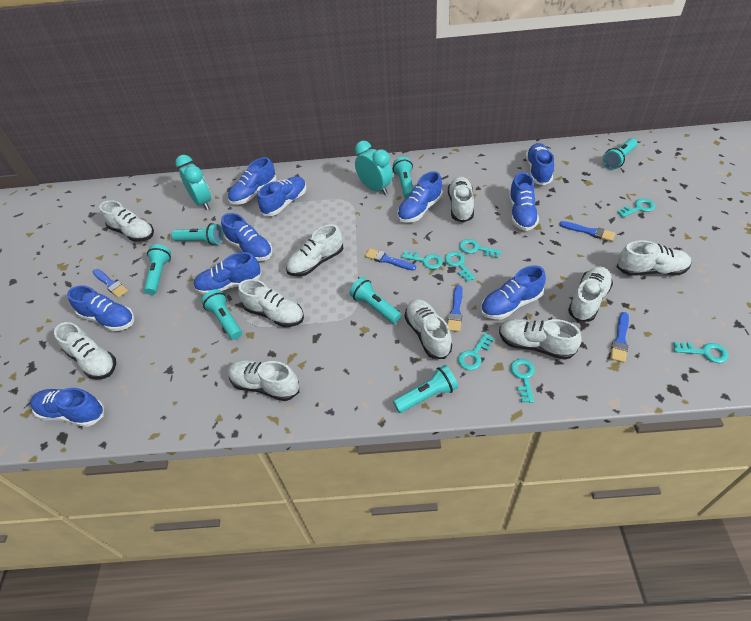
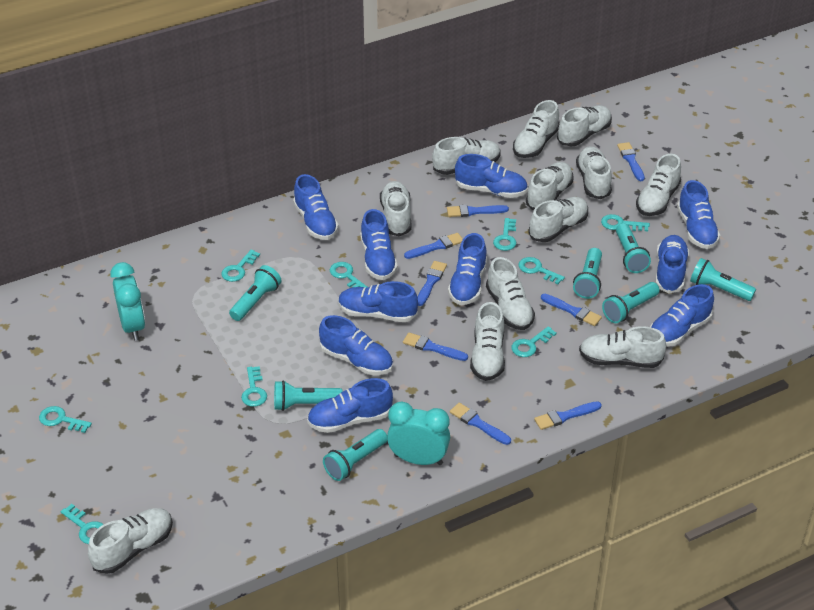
blue brush: 5 -> 8
turquoise key: 7 -> 9
white shoe: 10 -> 12

